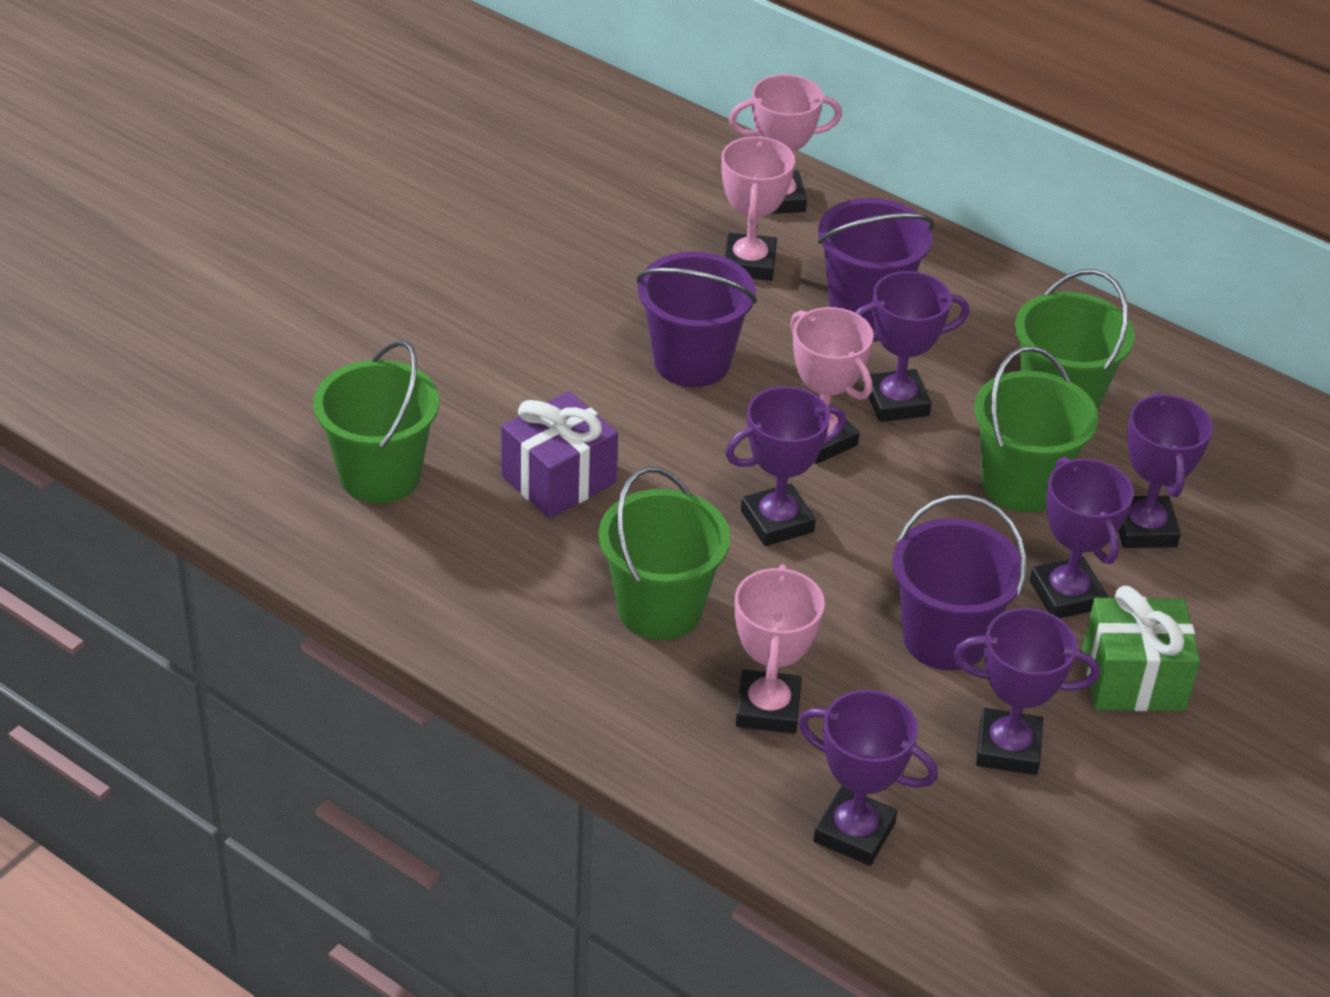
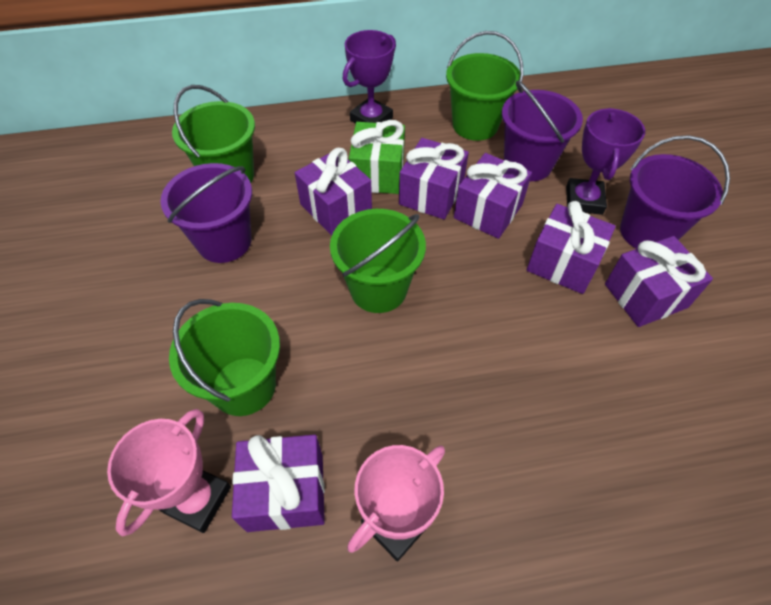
pink trophy: 4 -> 2
purple gift: 1 -> 6
purple trophy: 6 -> 2

